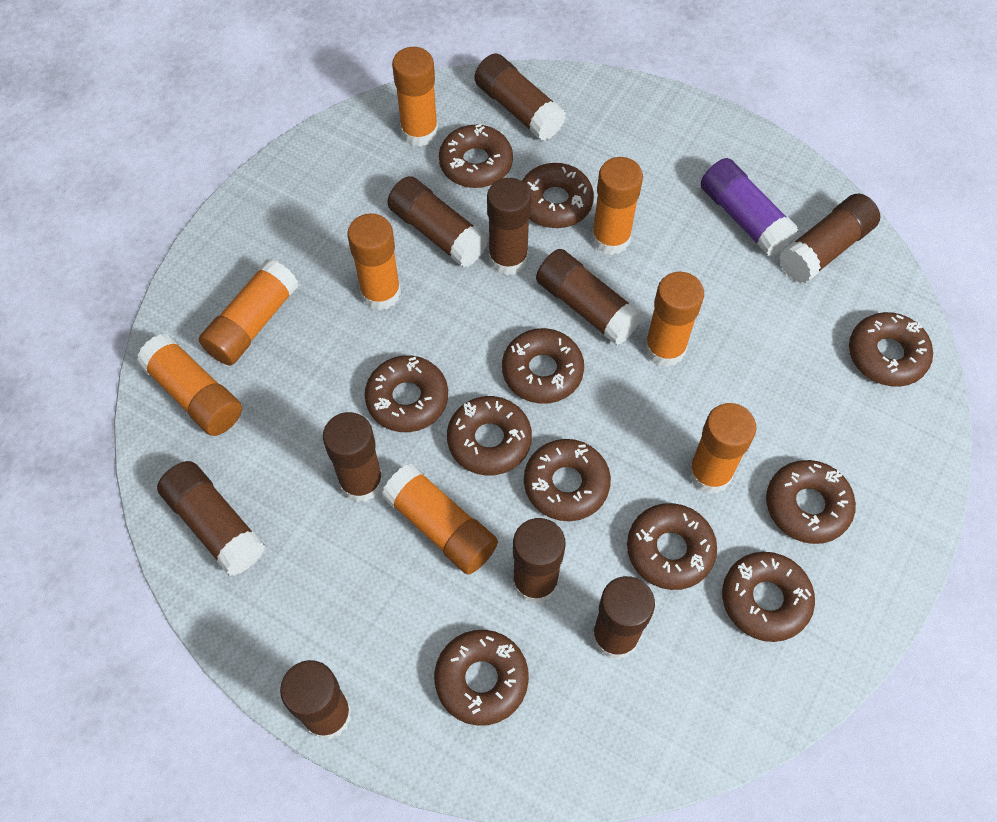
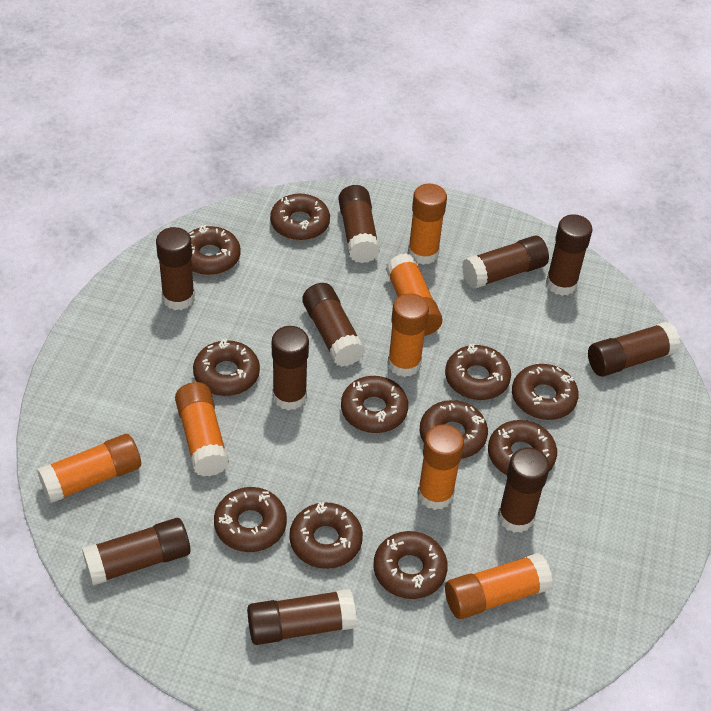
orange glue stick: 8 -> 7
purple glue stick: 1 -> 0

